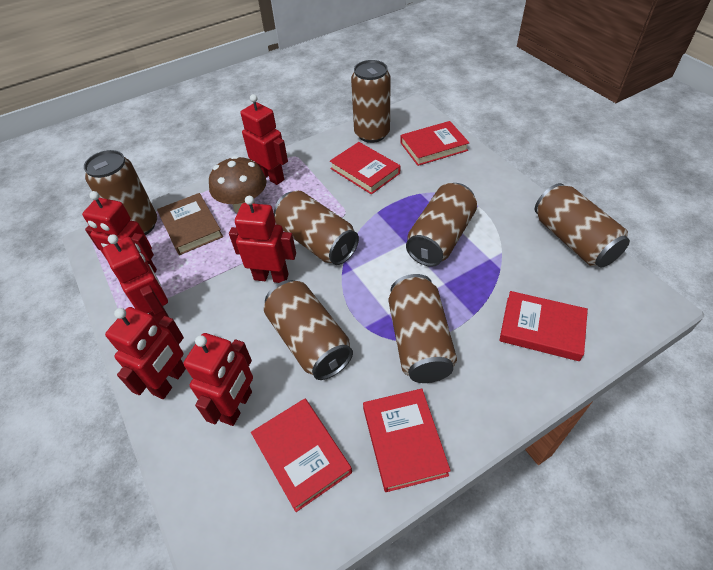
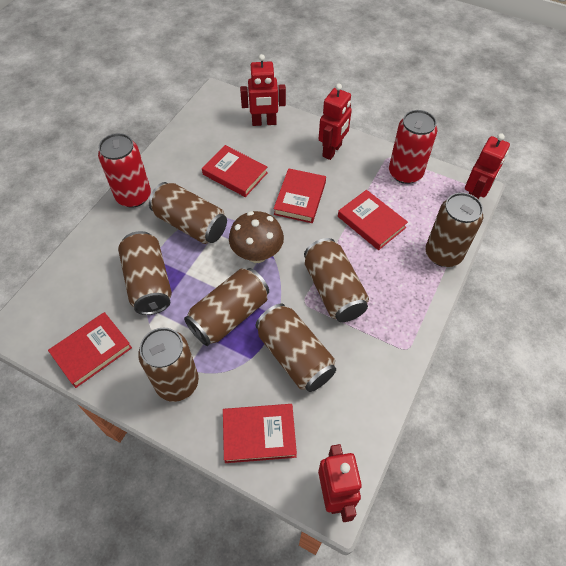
brown book: 1 -> 0
red can: 0 -> 2
red robot: 6 -> 4

